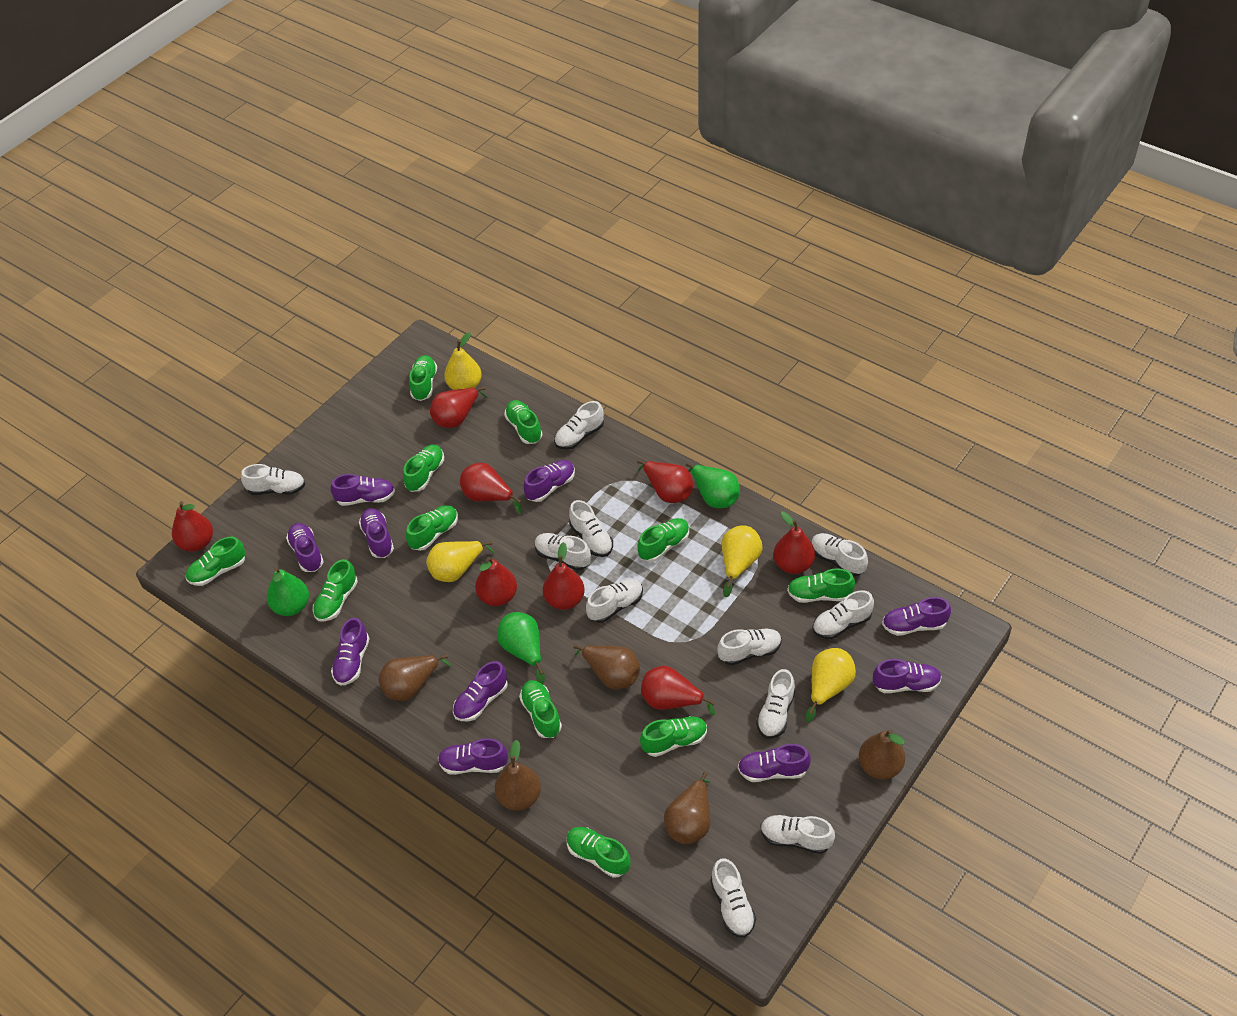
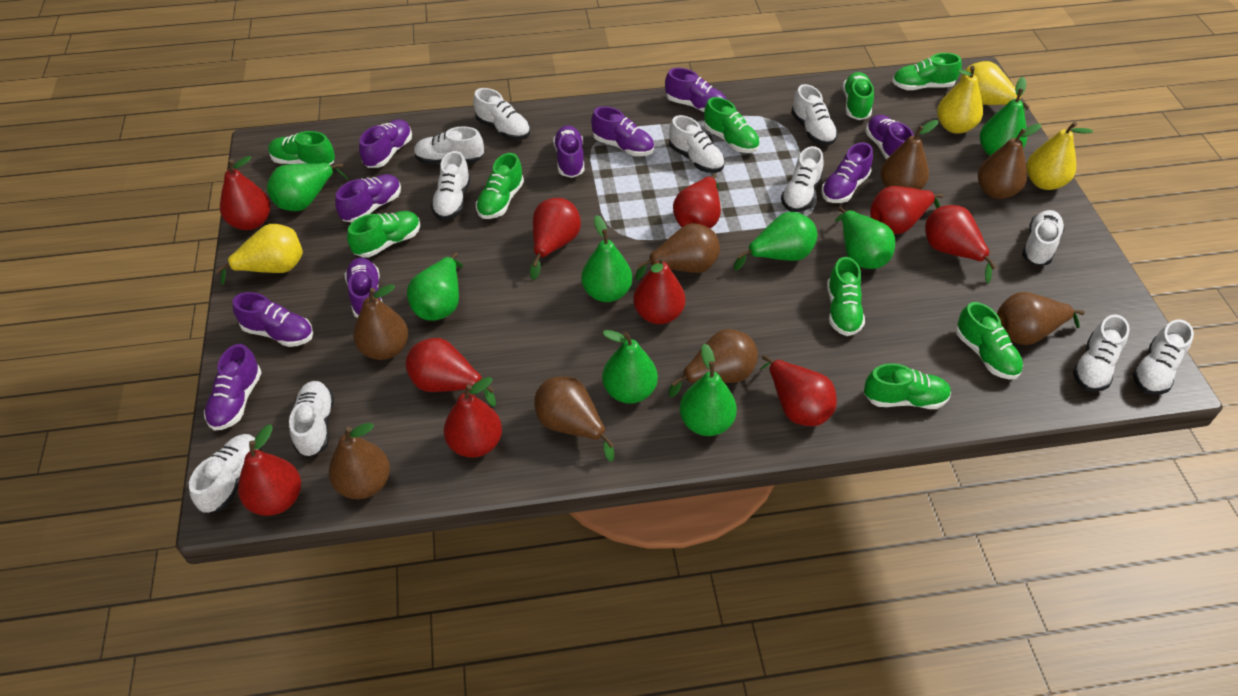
brown pear: 5 -> 8
green pear: 3 -> 8
green shoe: 11 -> 9
red pear: 8 -> 10

